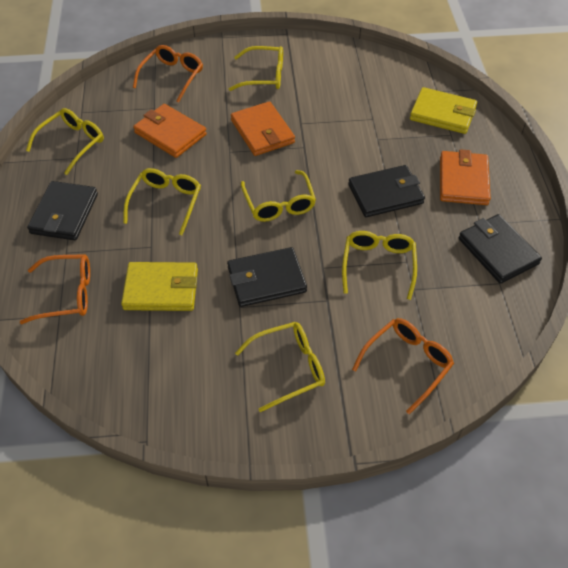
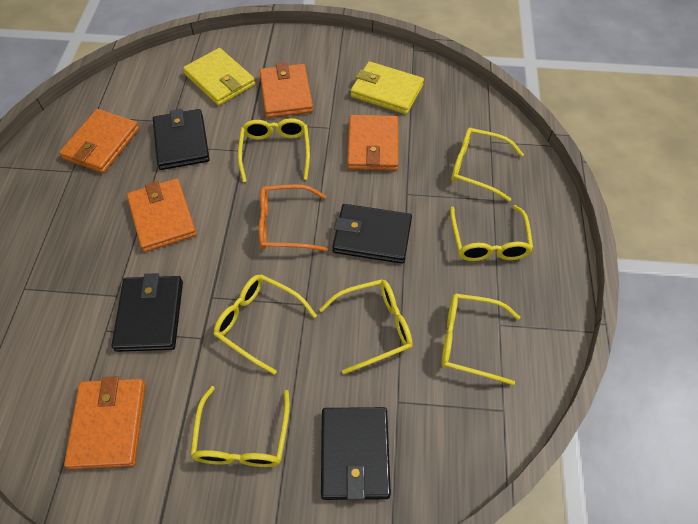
orange glasses: 3 -> 1
orange wallet: 3 -> 5
yellow glasses: 6 -> 7

